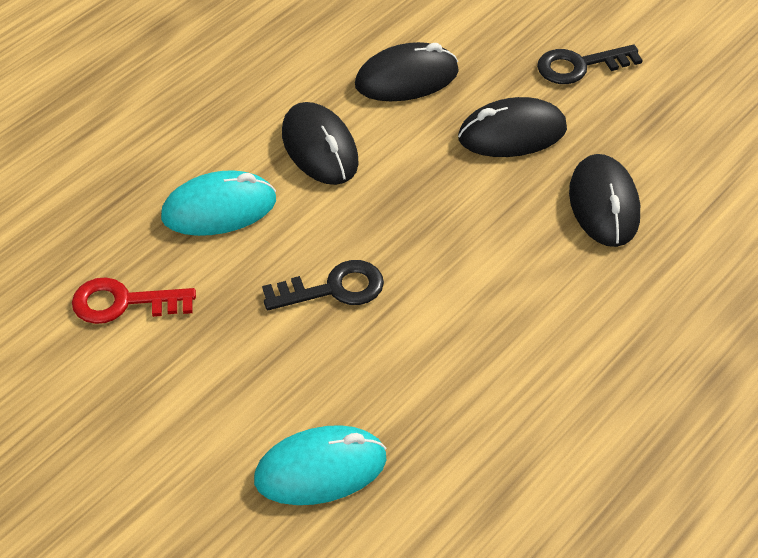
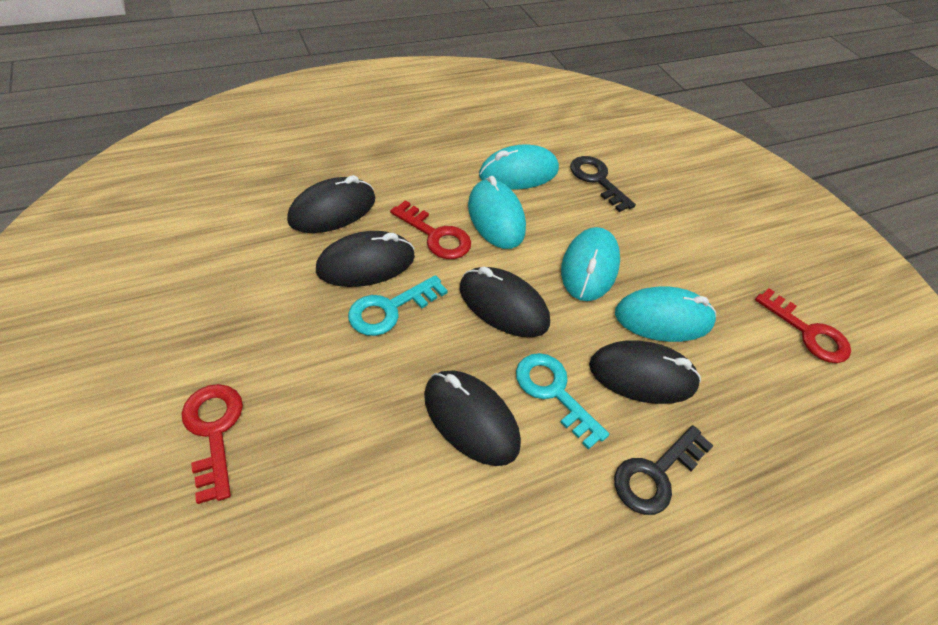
black mouse: 4 -> 5
red key: 1 -> 3
turquoise key: 0 -> 2
turquoise mouse: 2 -> 4

